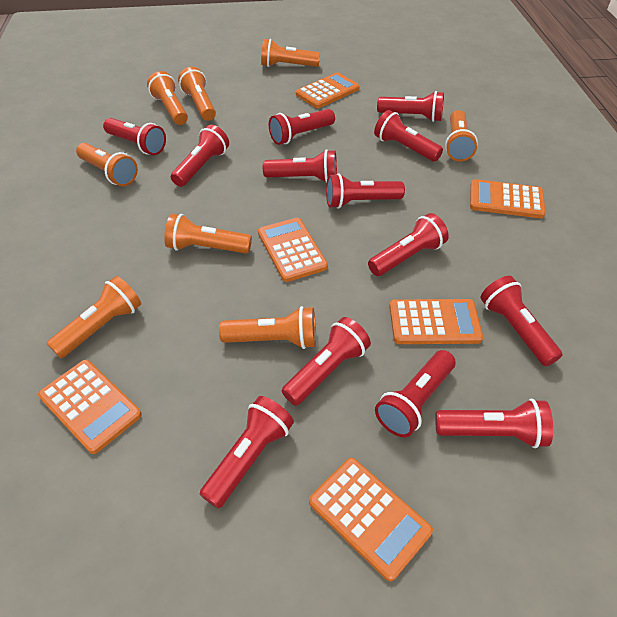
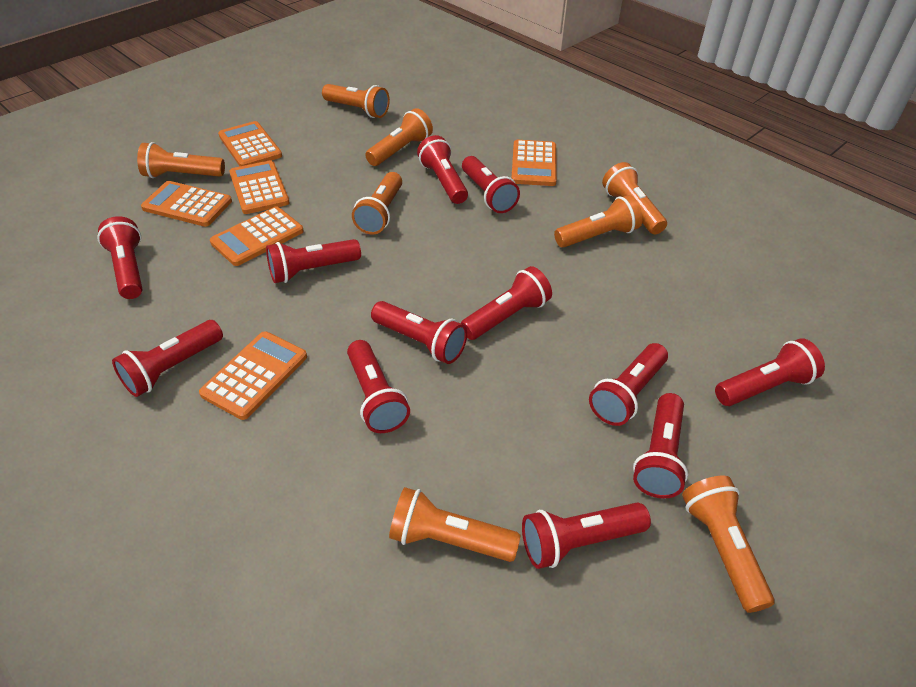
red flashlight: 13 -> 12

